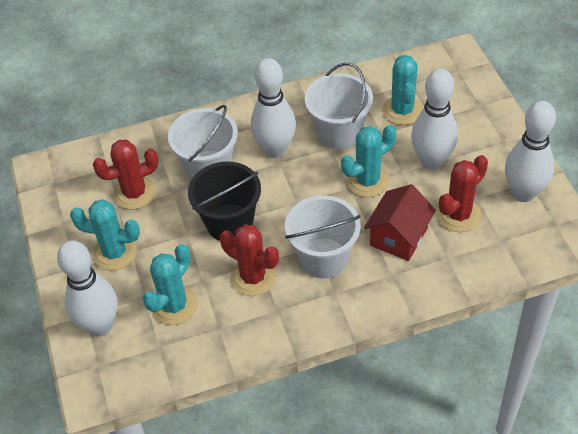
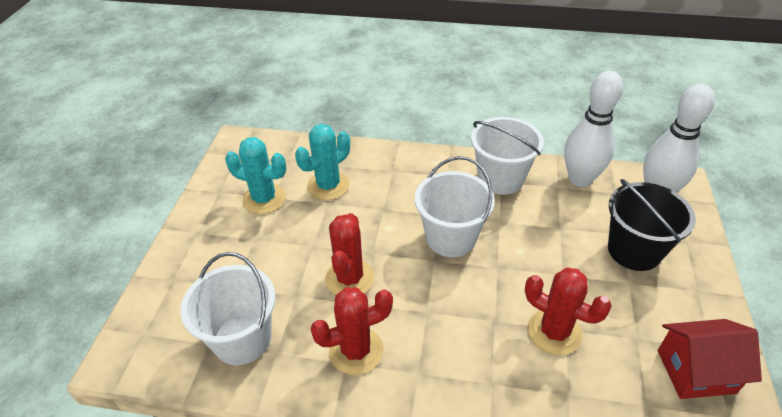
turquoise cactus: 4 -> 2
white bowling pin: 4 -> 2

